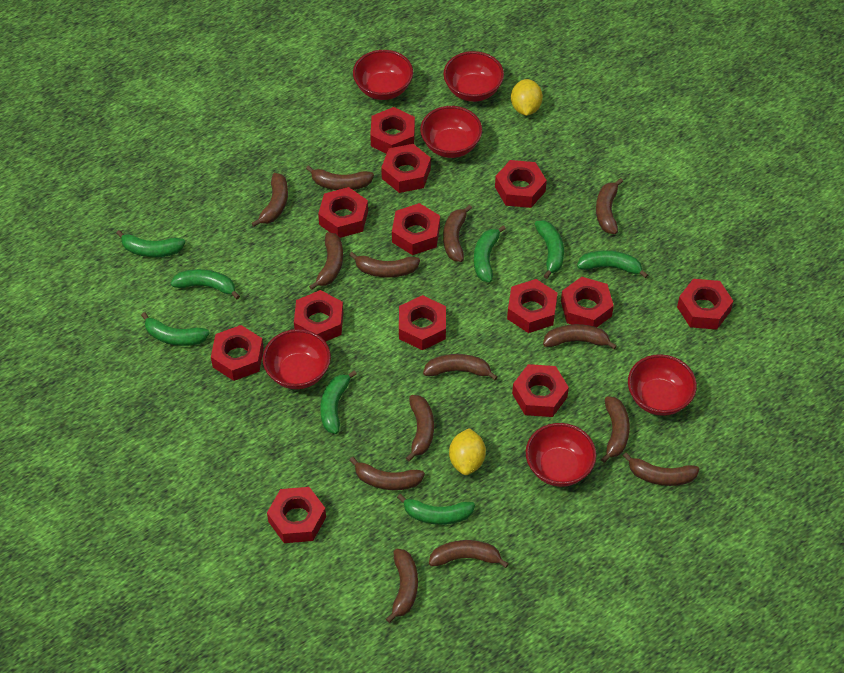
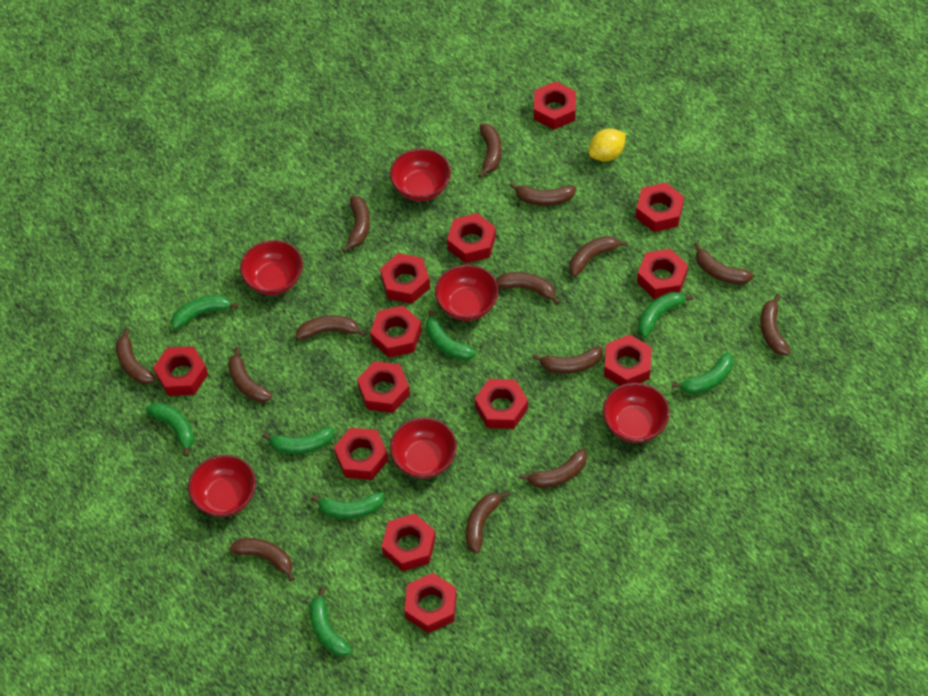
yellow lemon: 2 -> 1

